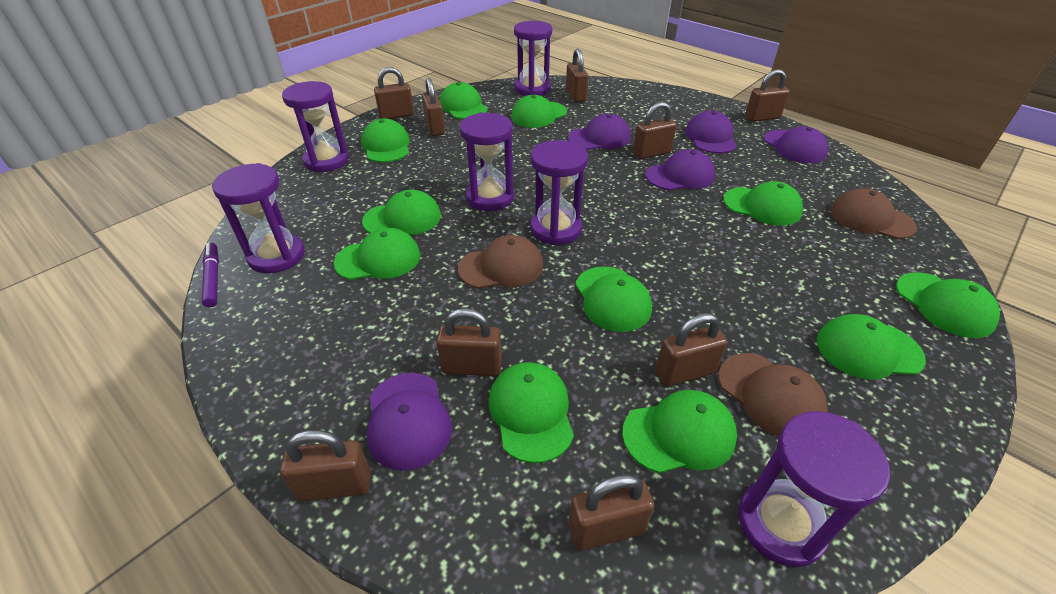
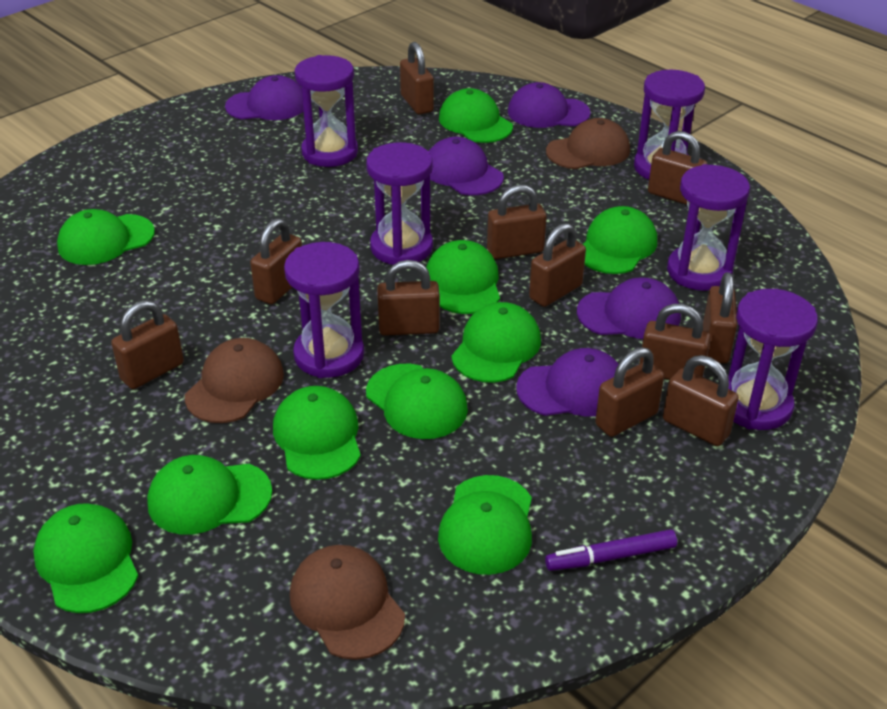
brown padlock: 9 -> 11
green cap: 11 -> 10

